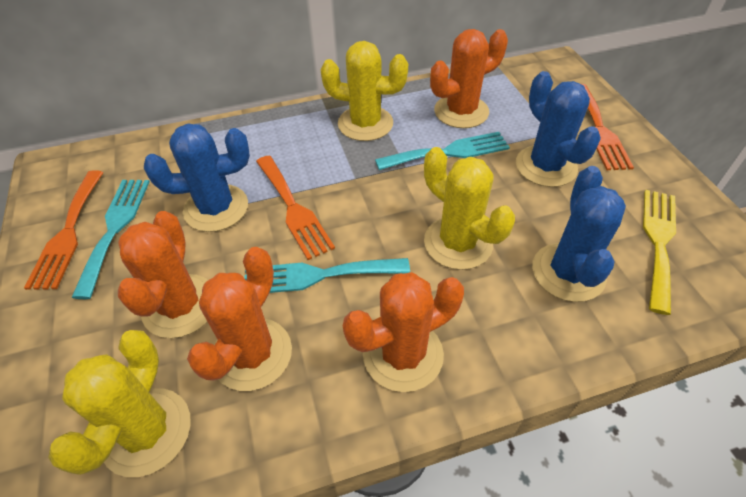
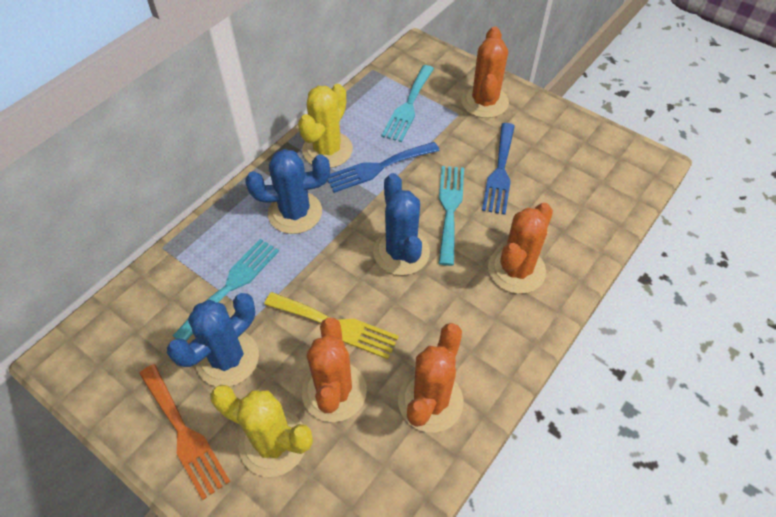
blue fork: 0 -> 2
orange fork: 3 -> 1
yellow cactus: 3 -> 2

